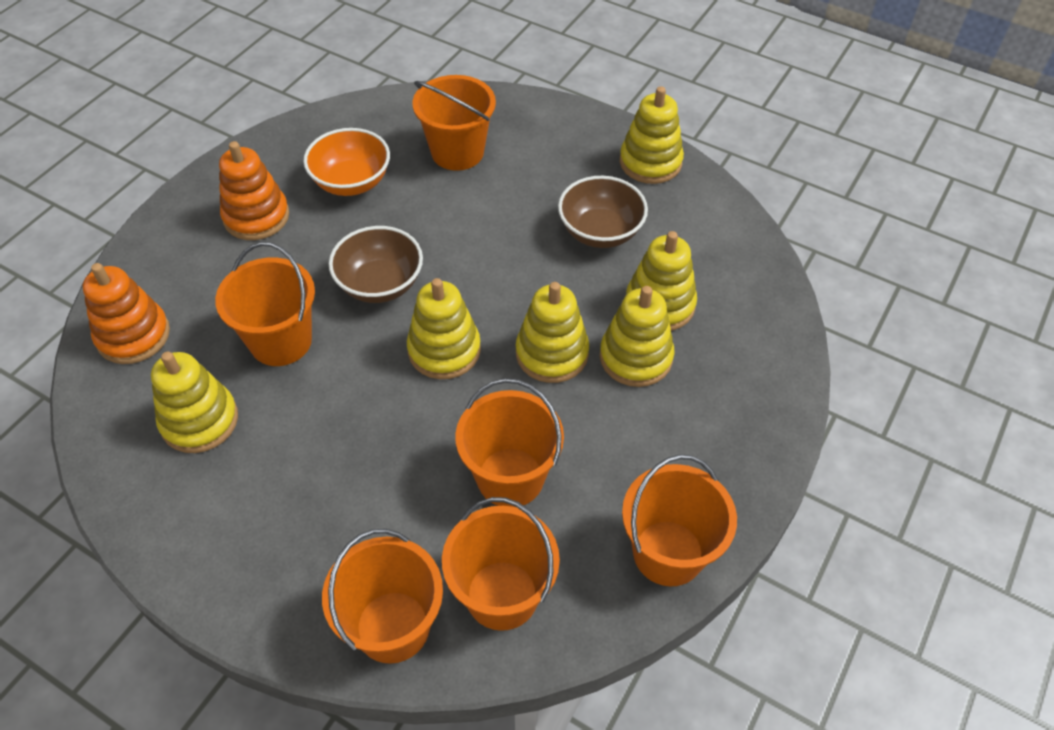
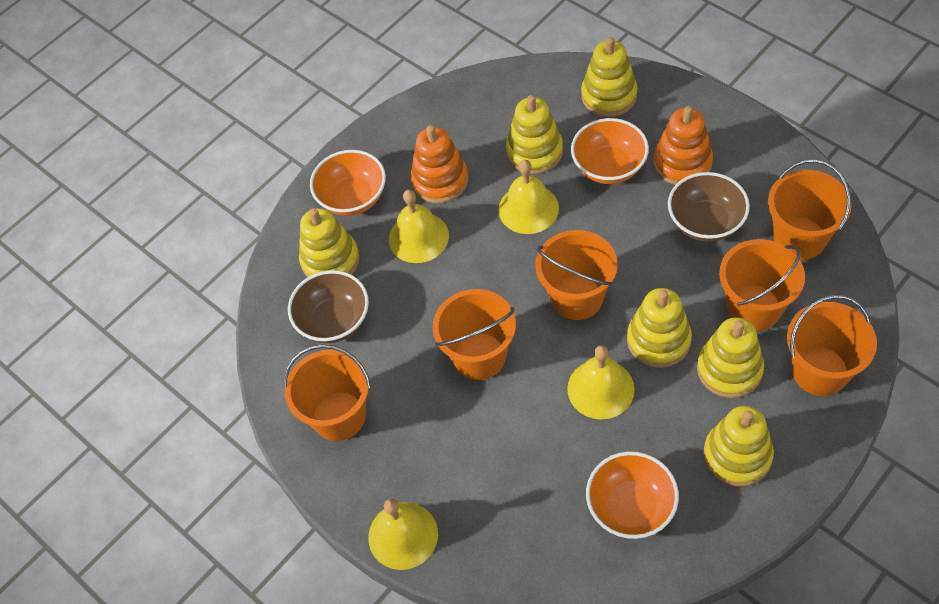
orange bowl: 1 -> 3
yellow bell: 0 -> 4

